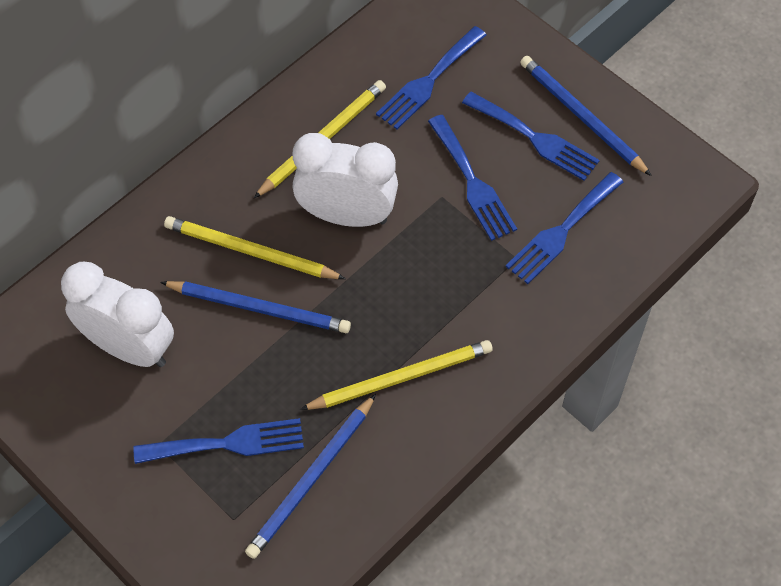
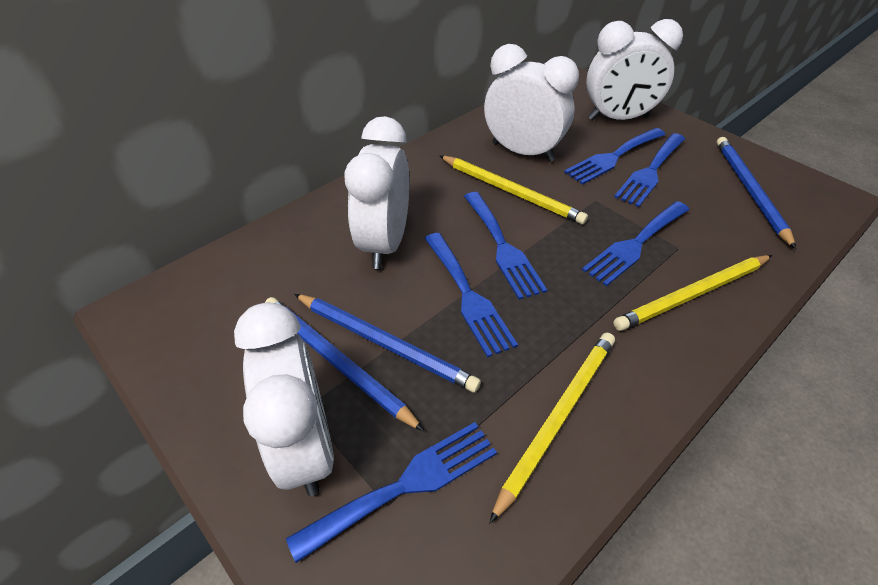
blue fork: 5 -> 6
white clock: 2 -> 4

